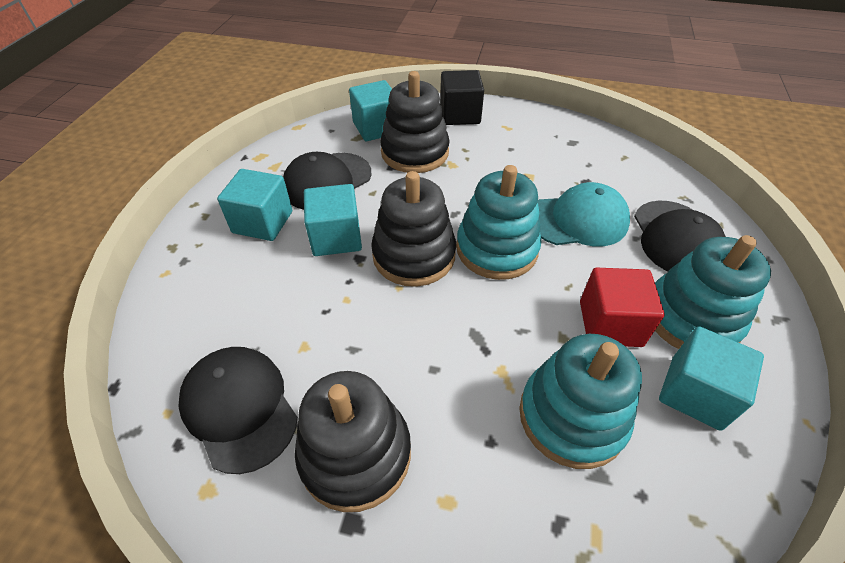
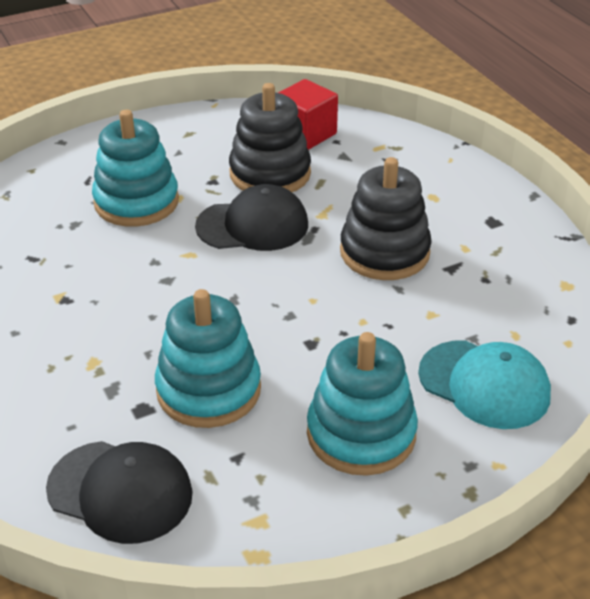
black cap: 3 -> 2
black cube: 1 -> 0
black stacking toy: 3 -> 2
turquoise cube: 4 -> 0

